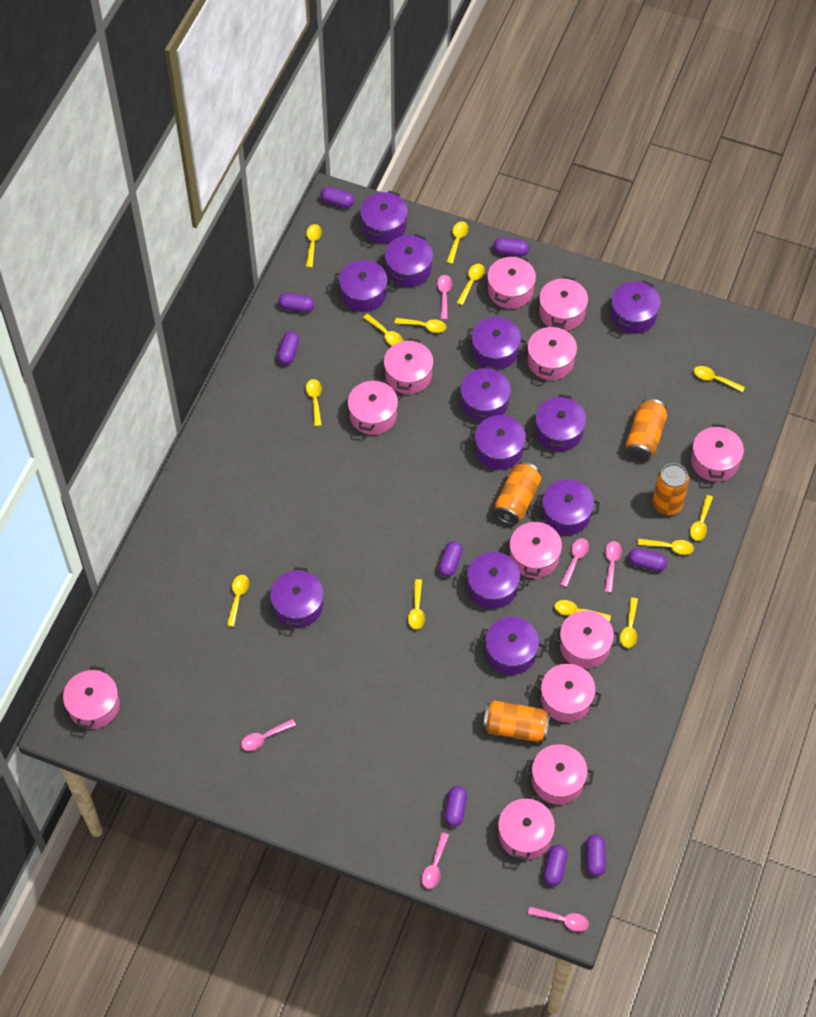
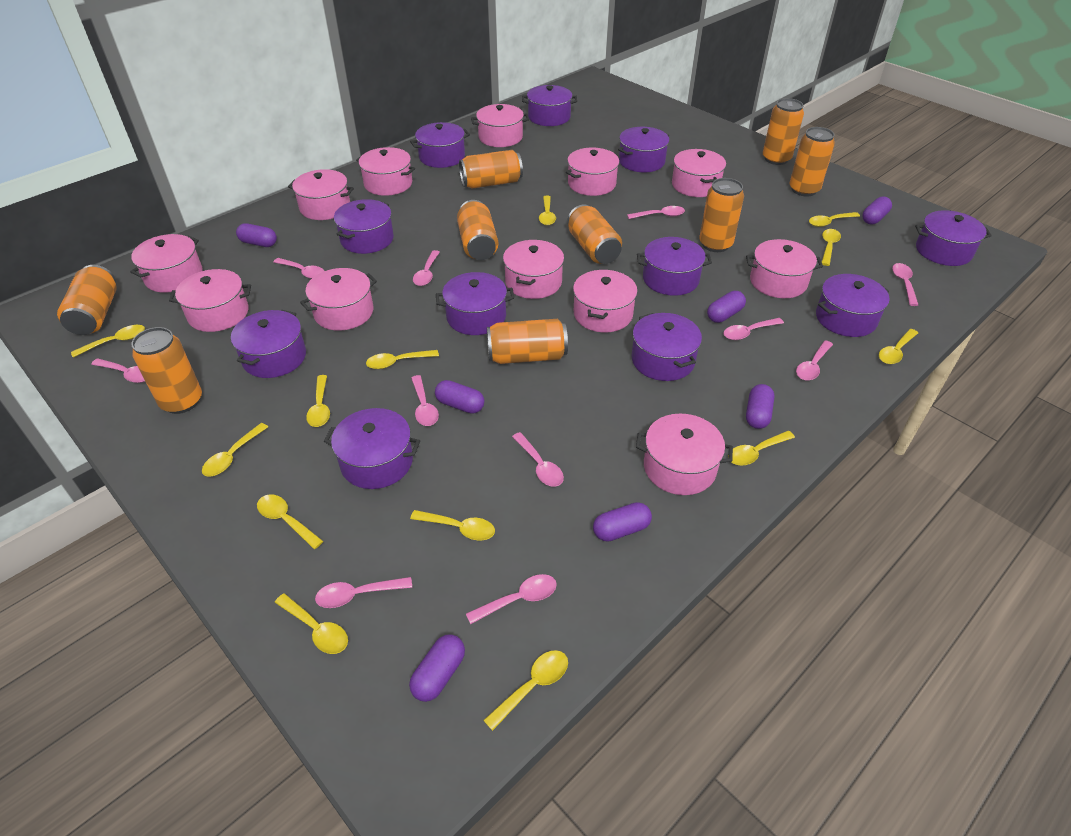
orange can: 4 -> 9
pink spoon: 6 -> 11
purple capsule: 9 -> 7
purple pot: 12 -> 11

